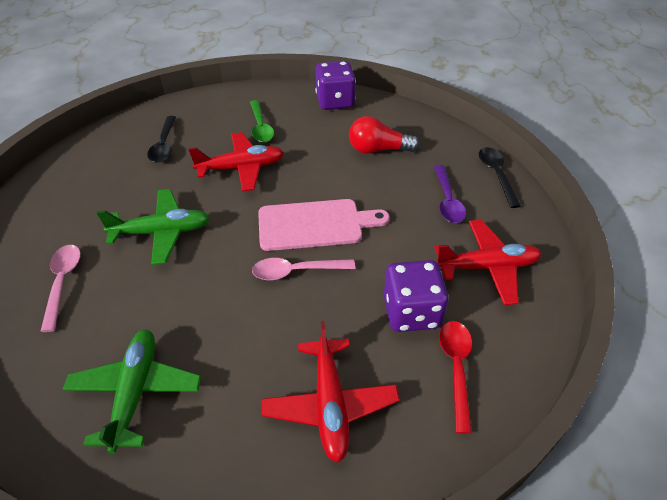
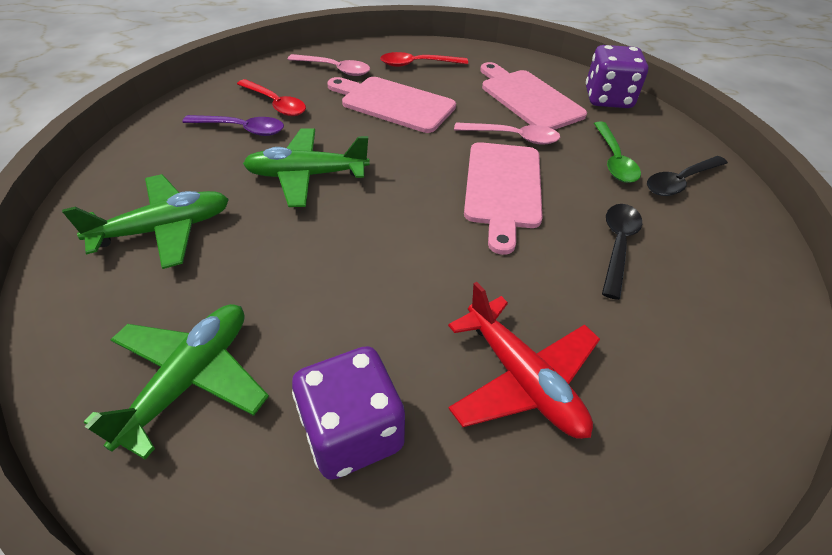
green plane: 2 -> 3
pink cutting board: 1 -> 3
red light bulb: 1 -> 0
red plane: 3 -> 1
red spoon: 1 -> 2

